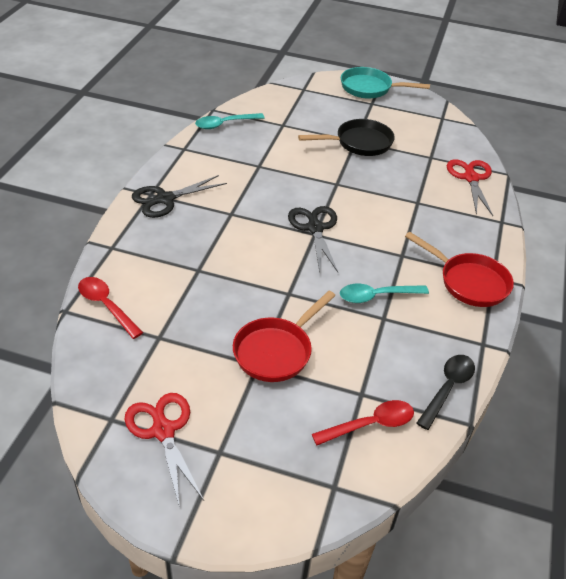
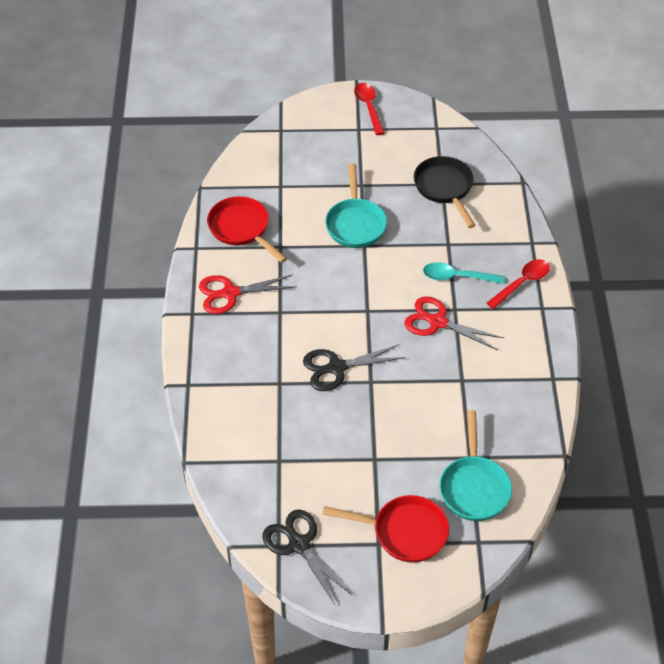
black spoon: 1 -> 0
turquoise pan: 1 -> 2
turquoise spoon: 2 -> 1

